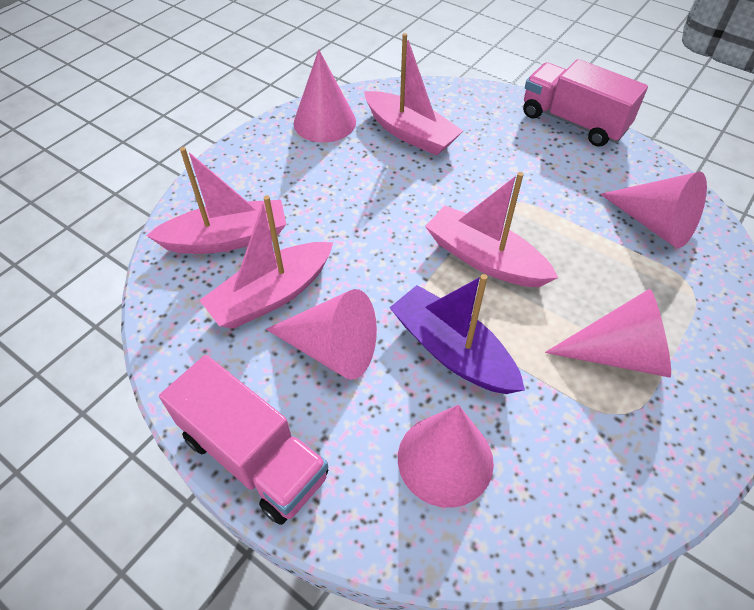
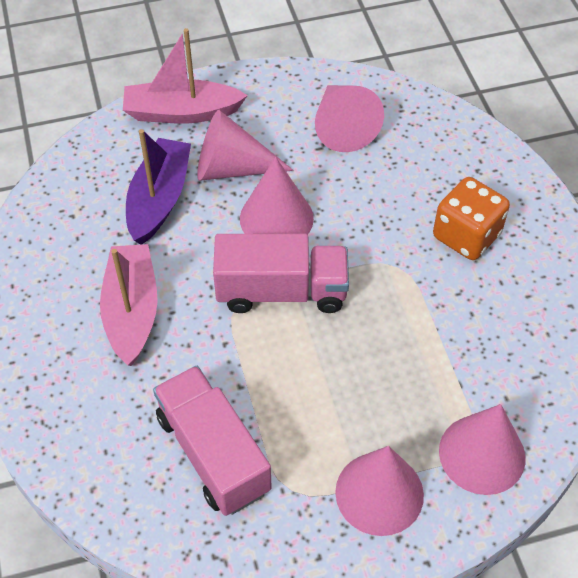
orange dice: 0 -> 1
pink boat: 4 -> 2

